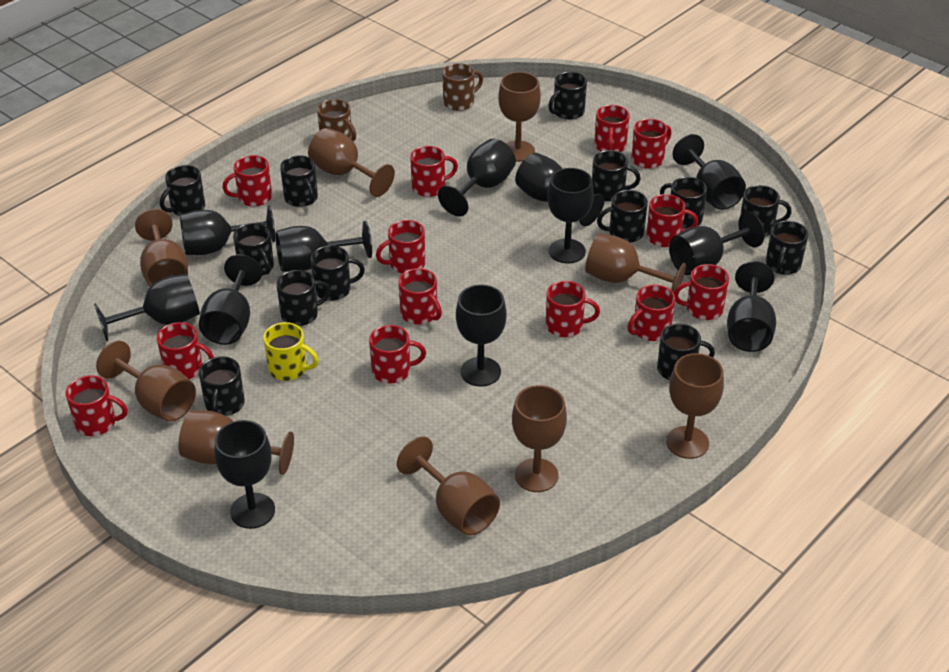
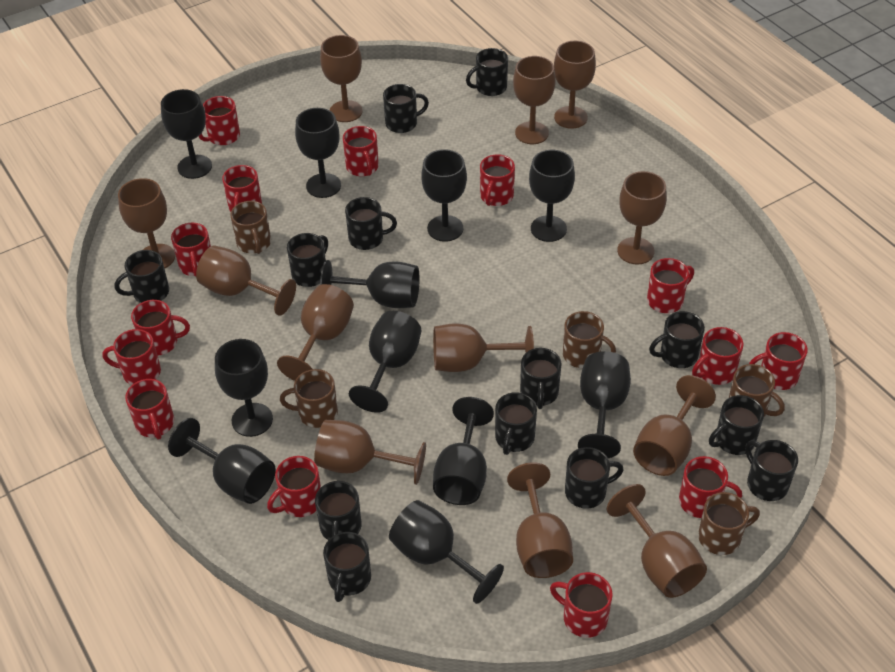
black goblet: 12 -> 11
brown goblet: 9 -> 12
brown mug: 2 -> 5
red mug: 13 -> 14
yellow mug: 1 -> 0

